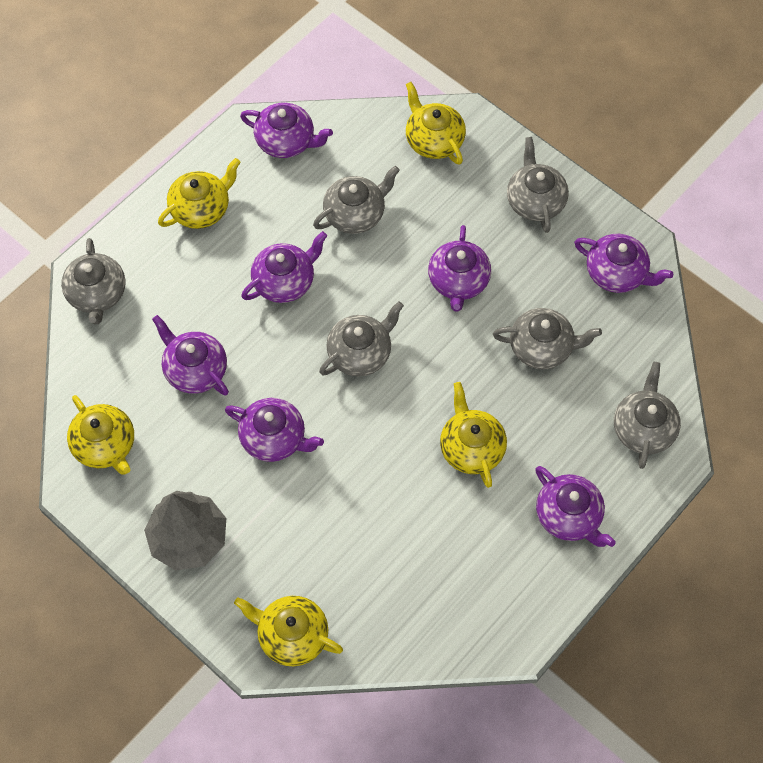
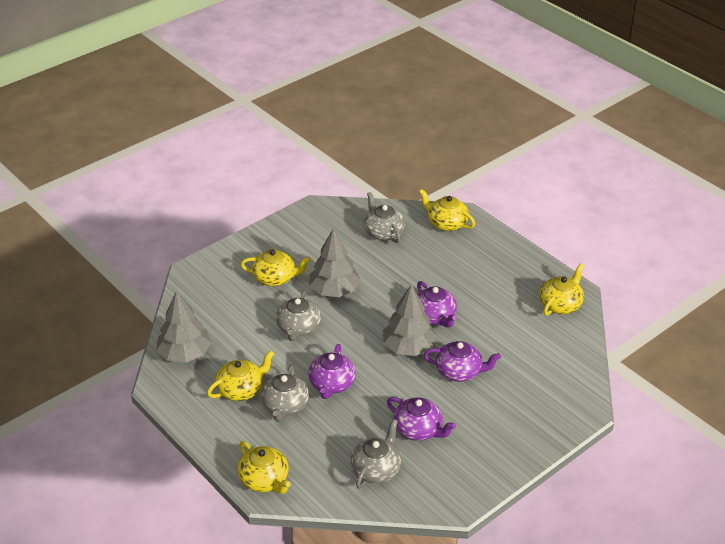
grey teapot: 6 -> 4
grey tree: 1 -> 3
purple teapot: 7 -> 4

